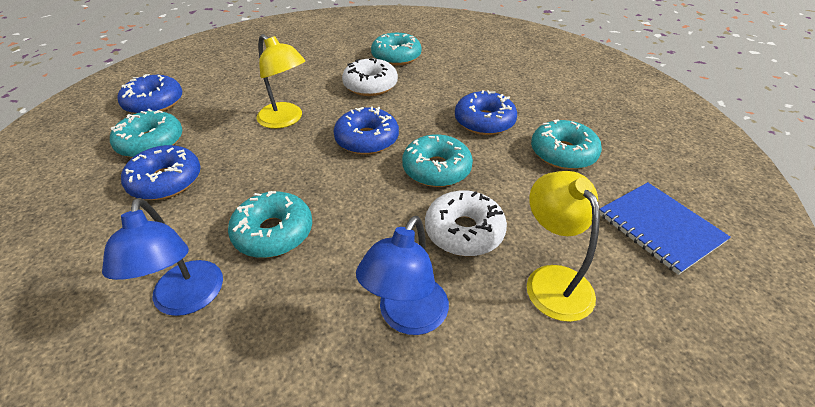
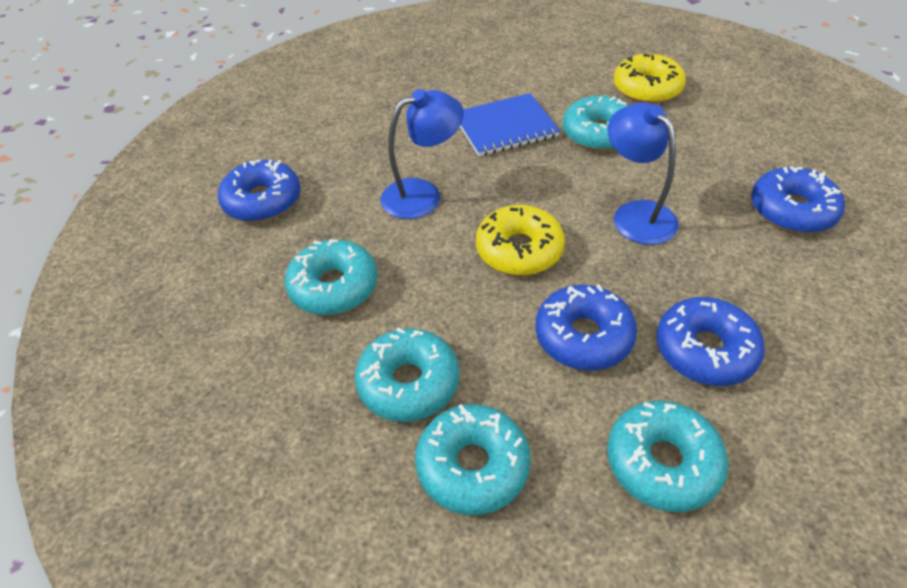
white donut: 2 -> 0
yellow donut: 0 -> 2
yellow lamp: 2 -> 0

